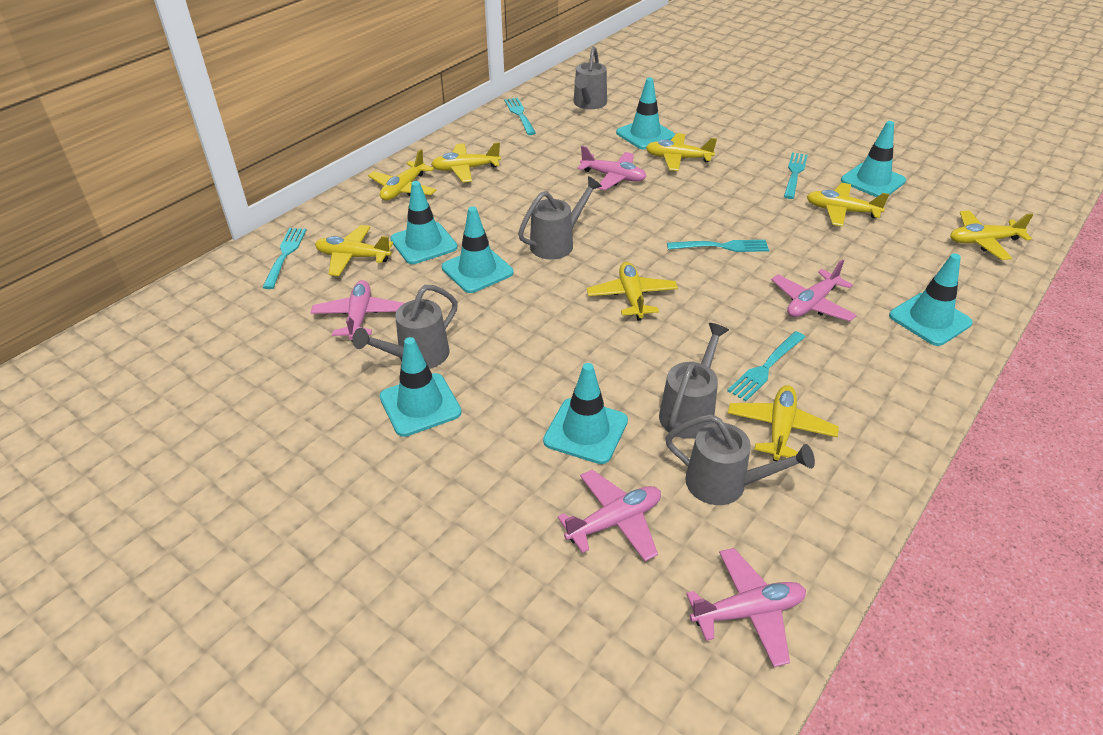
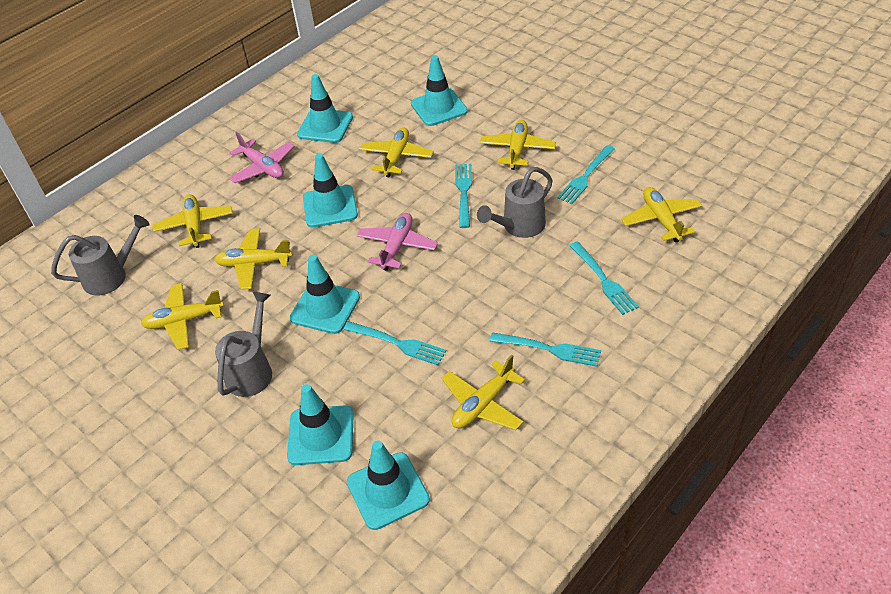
grey watering can: 5 -> 3
pink plane: 5 -> 2
turquoise traffic cone: 7 -> 6
yellow plane: 8 -> 7

